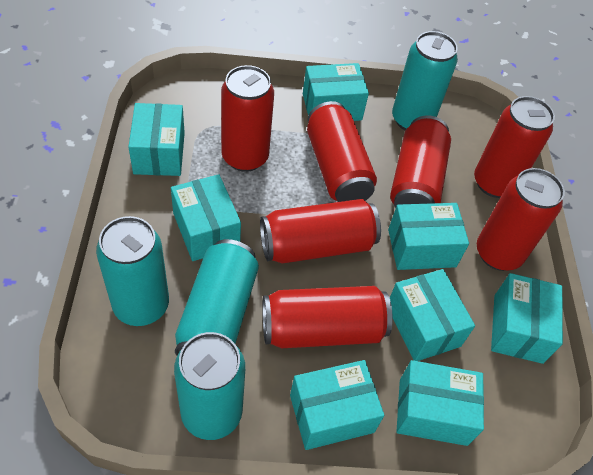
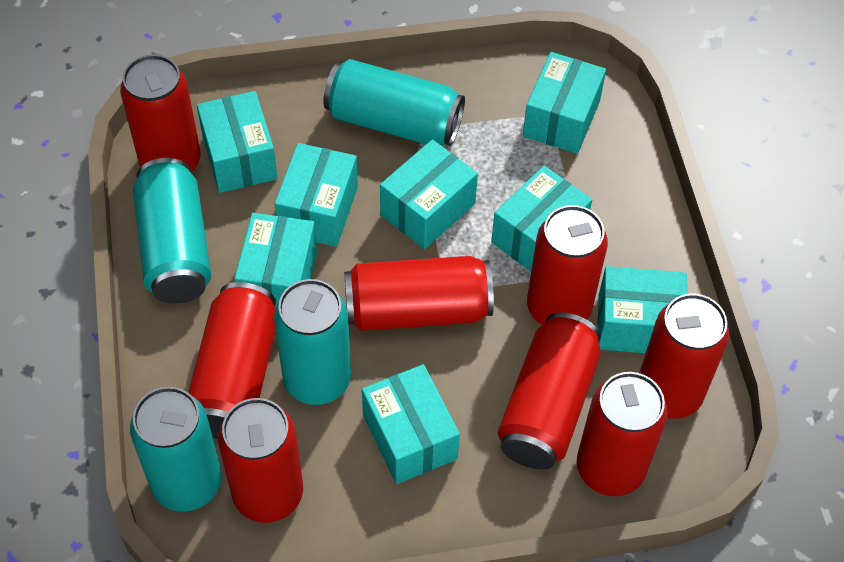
red can: 7 -> 8

